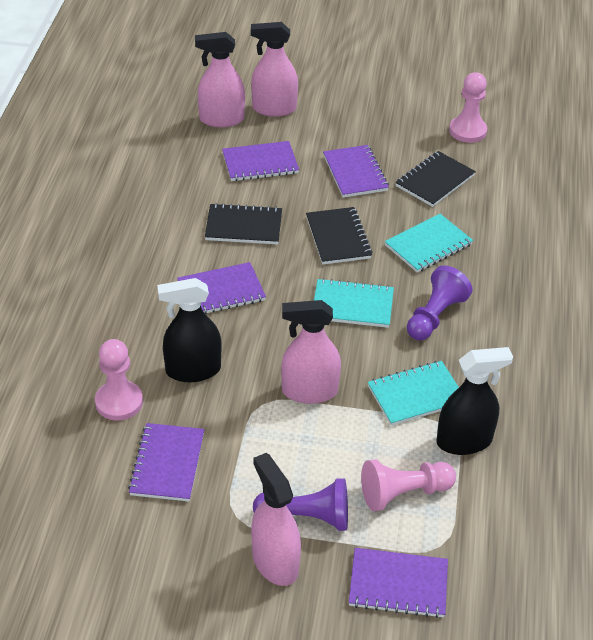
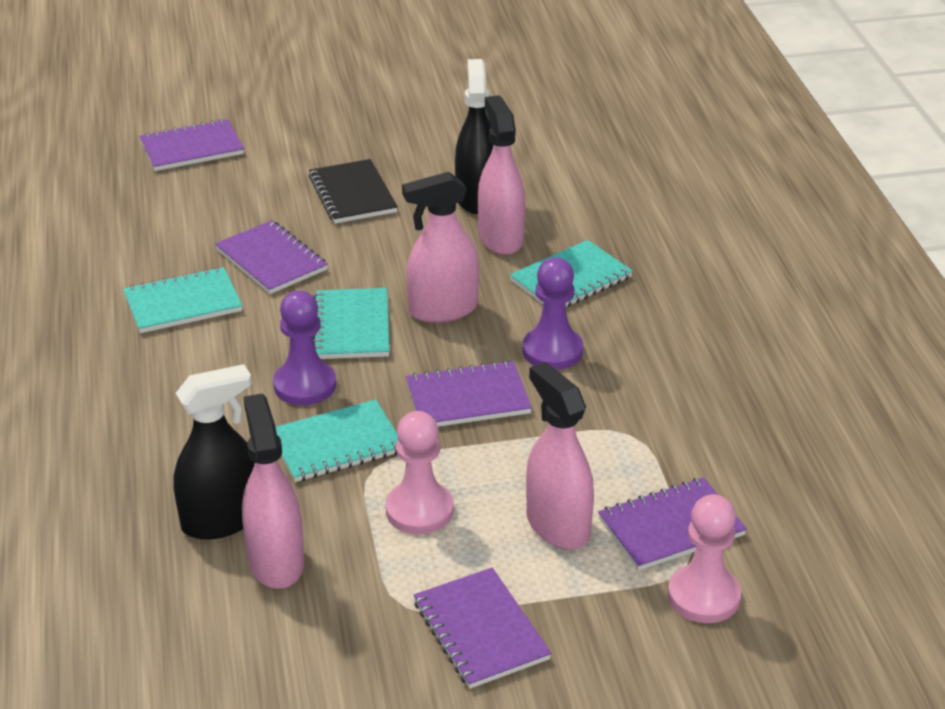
black notebook: 3 -> 1
pink pawn: 3 -> 2
turquoise notebook: 3 -> 4

